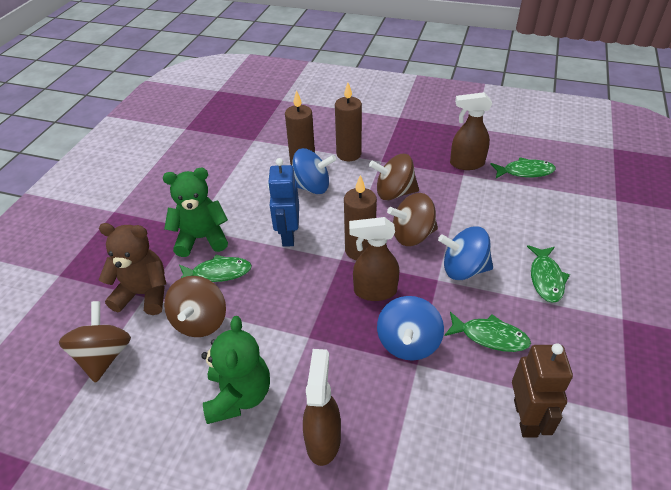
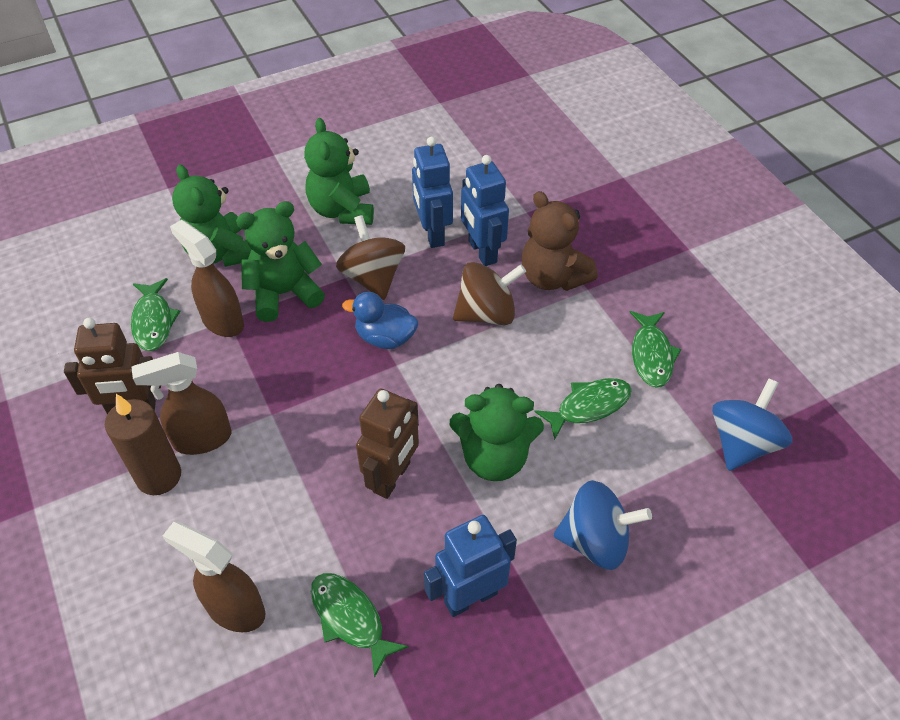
blue duck: 0 -> 1
blue robot: 1 -> 3
blue spinning top: 3 -> 2
brown candle: 3 -> 1
brown robot: 1 -> 2
brown spinning top: 4 -> 2
green teddy bear: 2 -> 4

